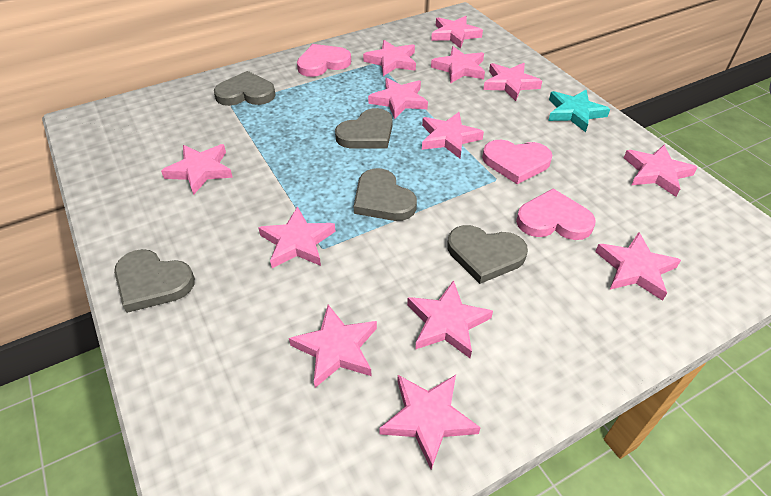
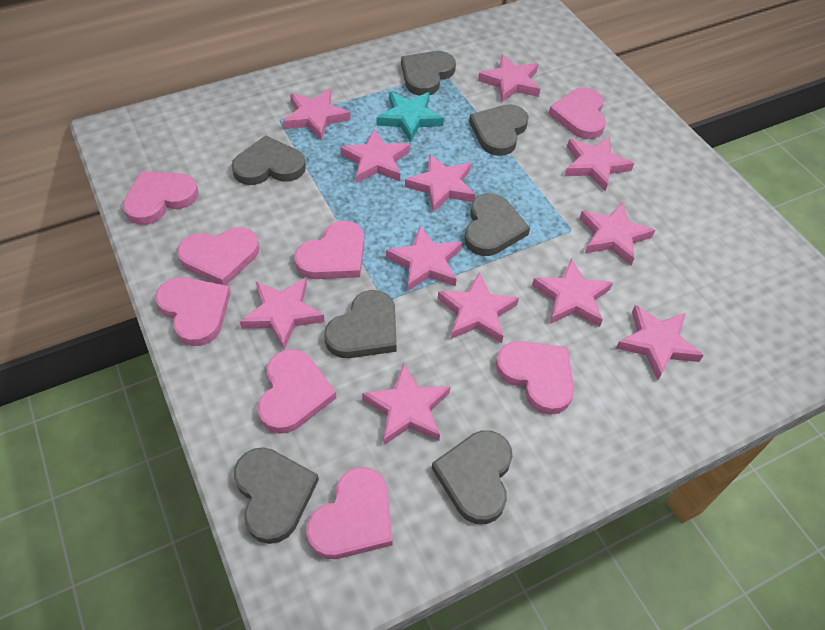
grey heart: 5 -> 7
pink heart: 3 -> 8
pink star: 13 -> 12

